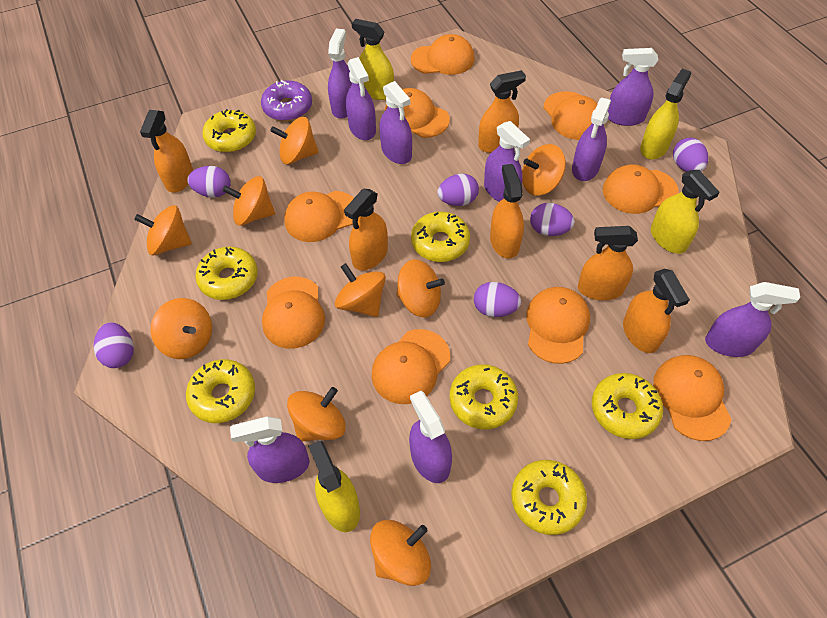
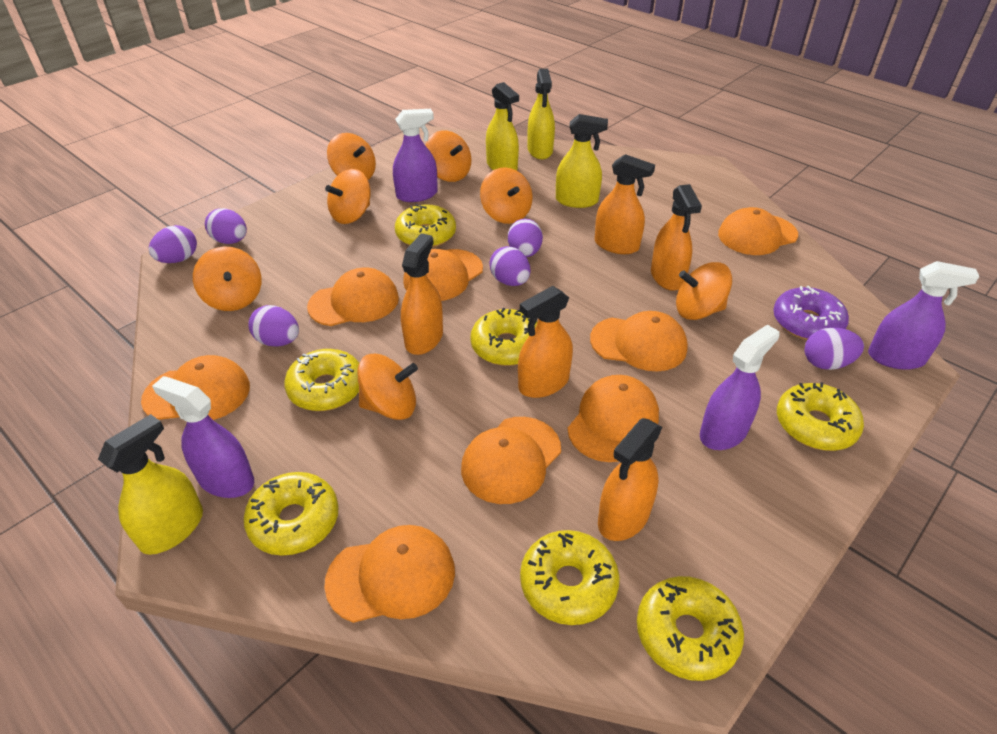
orange cap: 9 -> 8
orange spinning top: 9 -> 7
orange spray bottle: 6 -> 5
purple spray bottle: 9 -> 4

